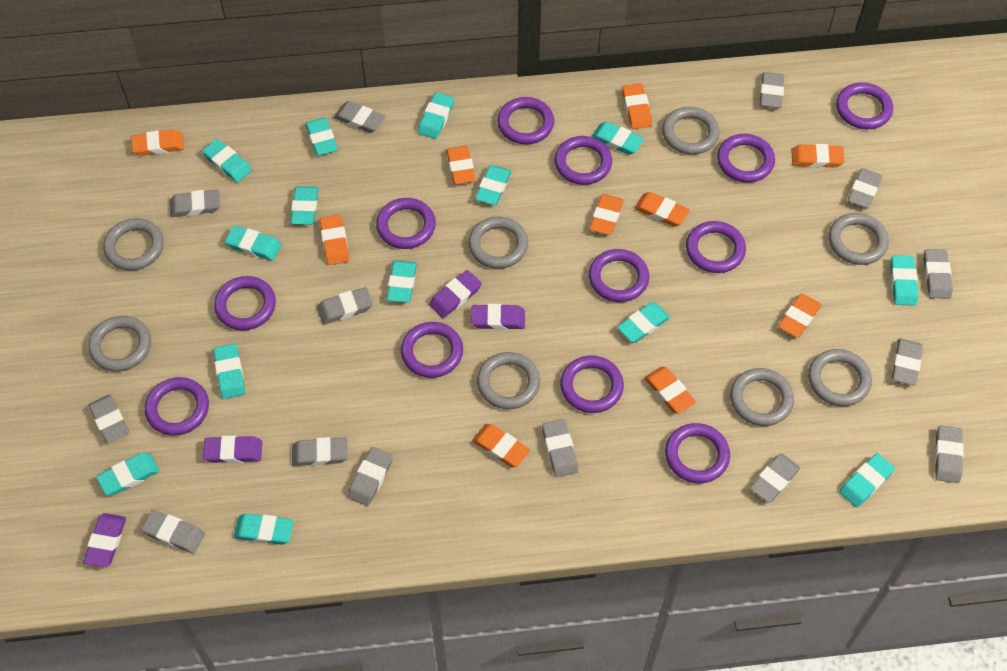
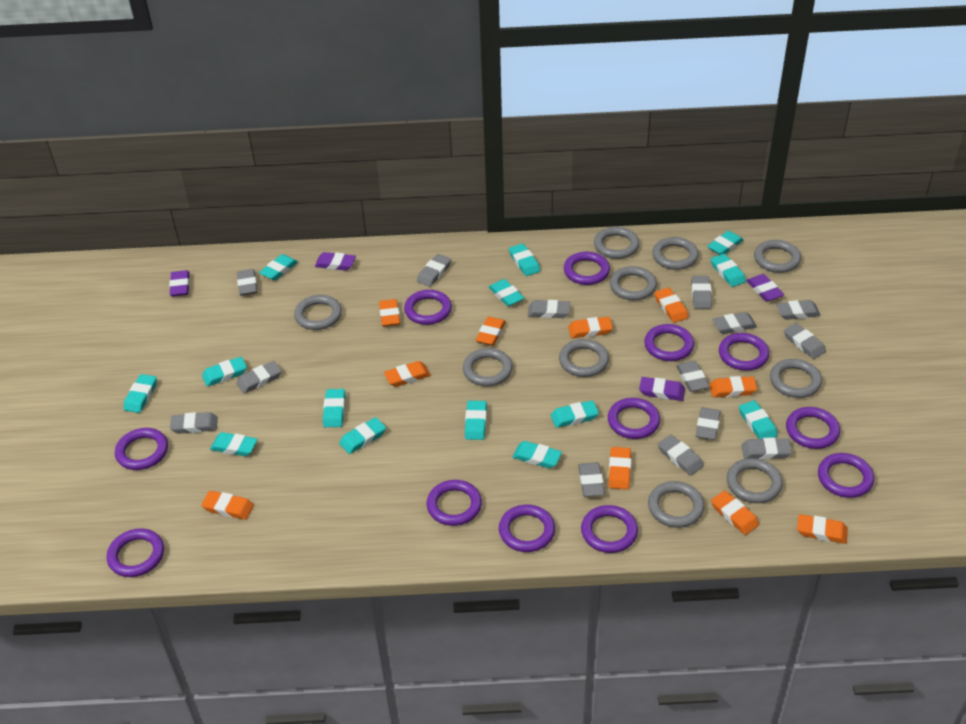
grey ring: 8 -> 10

